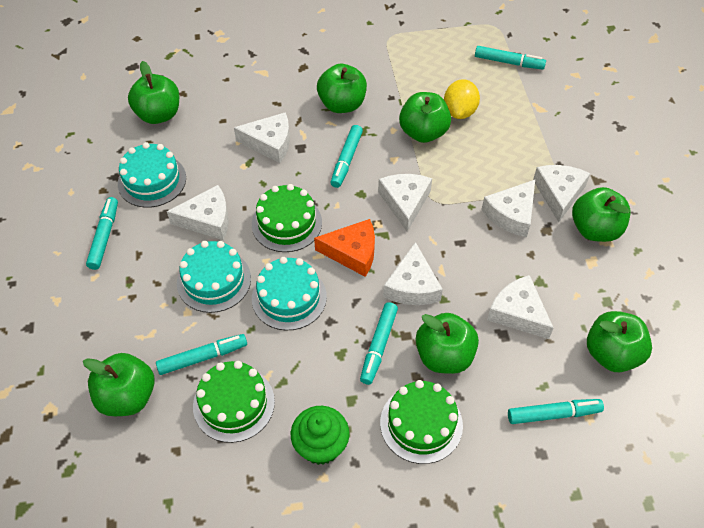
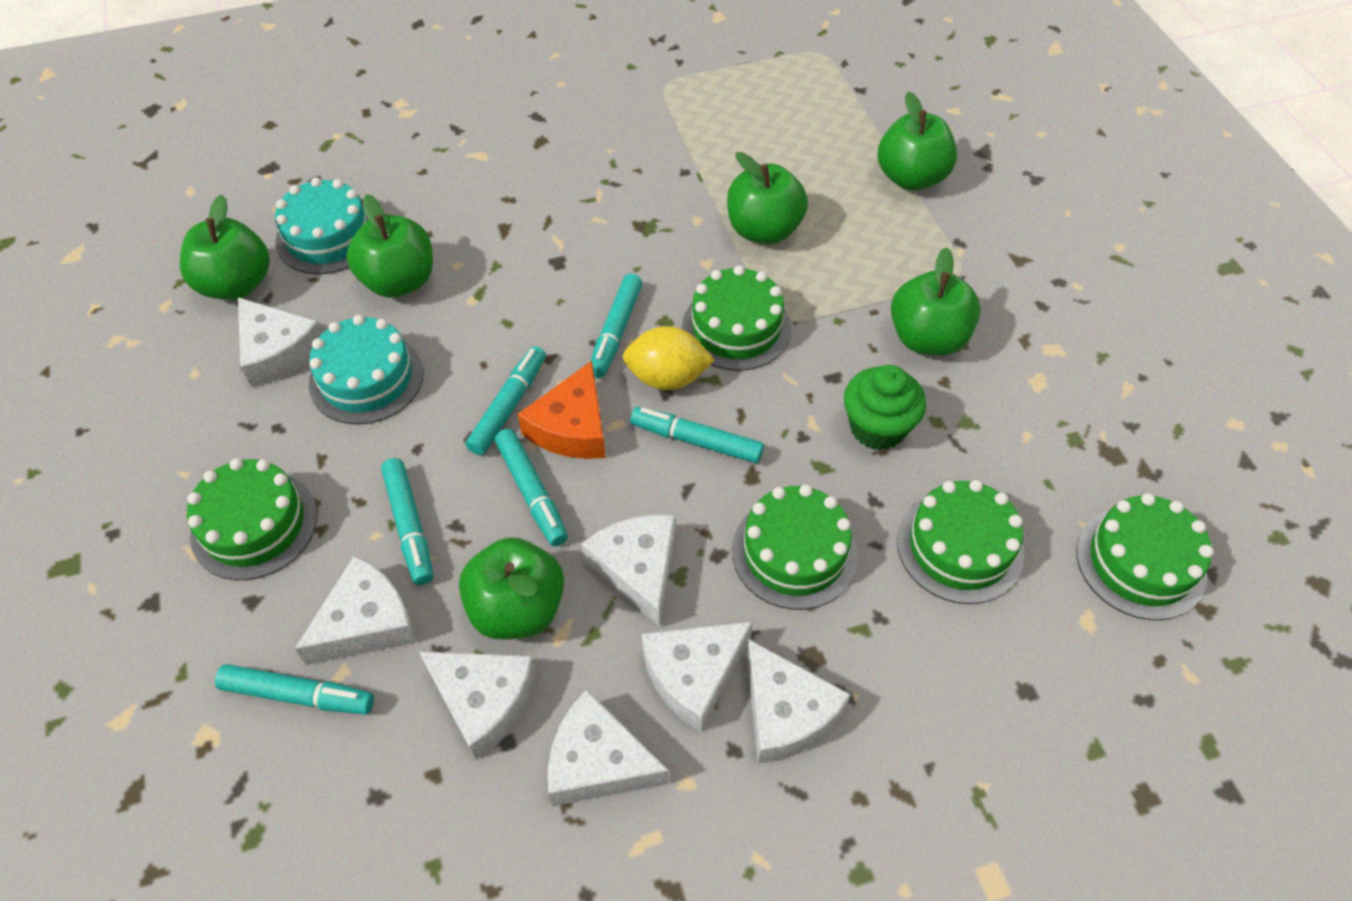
green apple: 7 -> 6
green cake: 3 -> 5
turquoise cake: 3 -> 2

